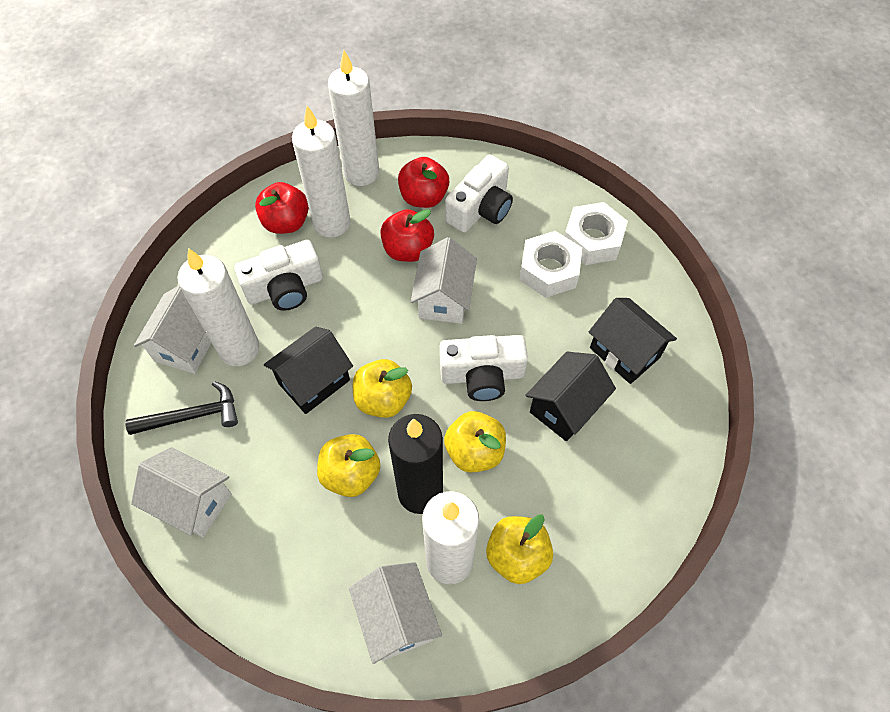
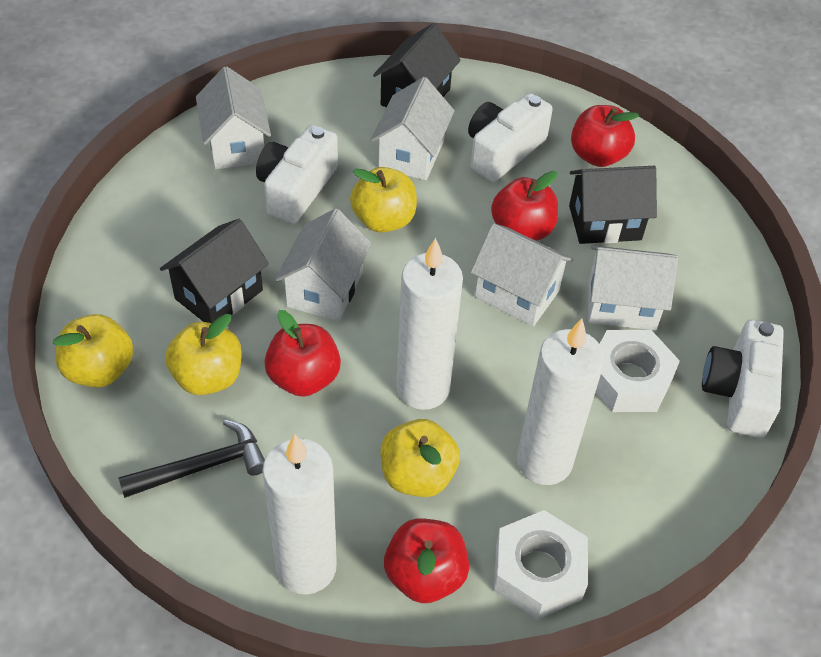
black candle: 1 -> 0
red apple: 3 -> 4
white candle: 4 -> 3
white house: 4 -> 5

